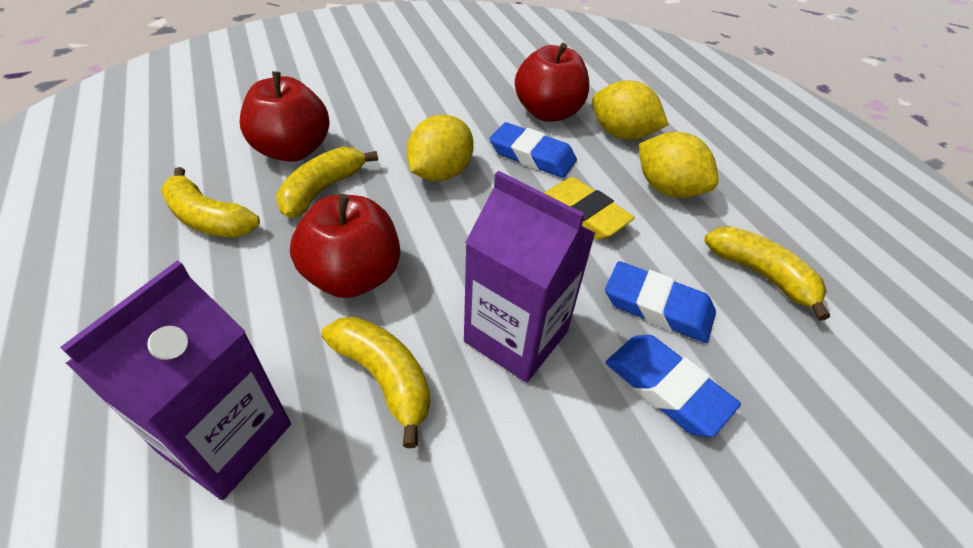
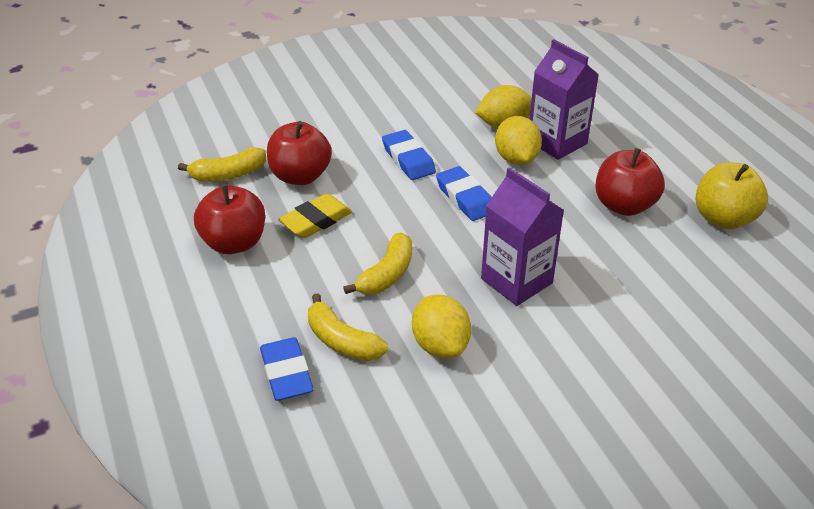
yellow apple: 0 -> 1
yellow banana: 4 -> 3

